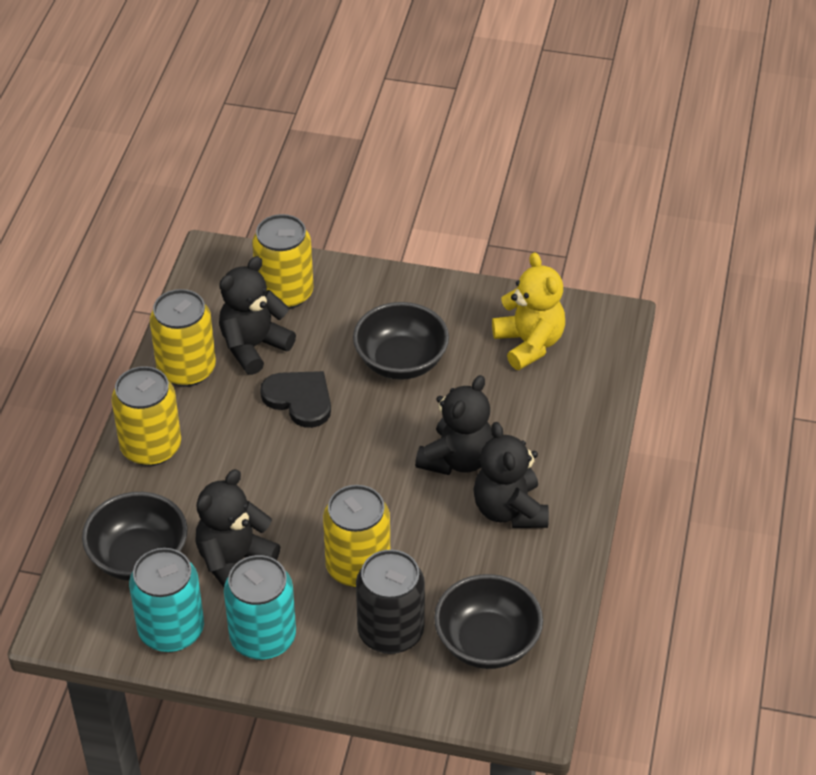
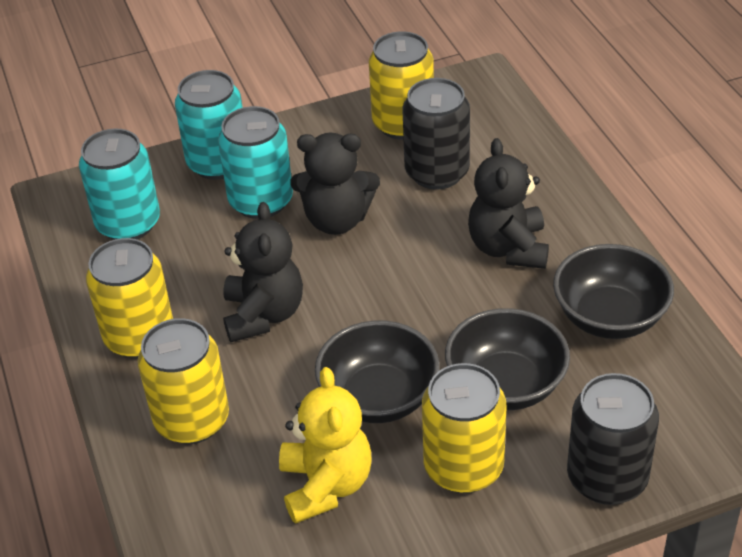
black can: 1 -> 2
black heart: 1 -> 0
black teddy bear: 4 -> 3
turquoise can: 2 -> 3

